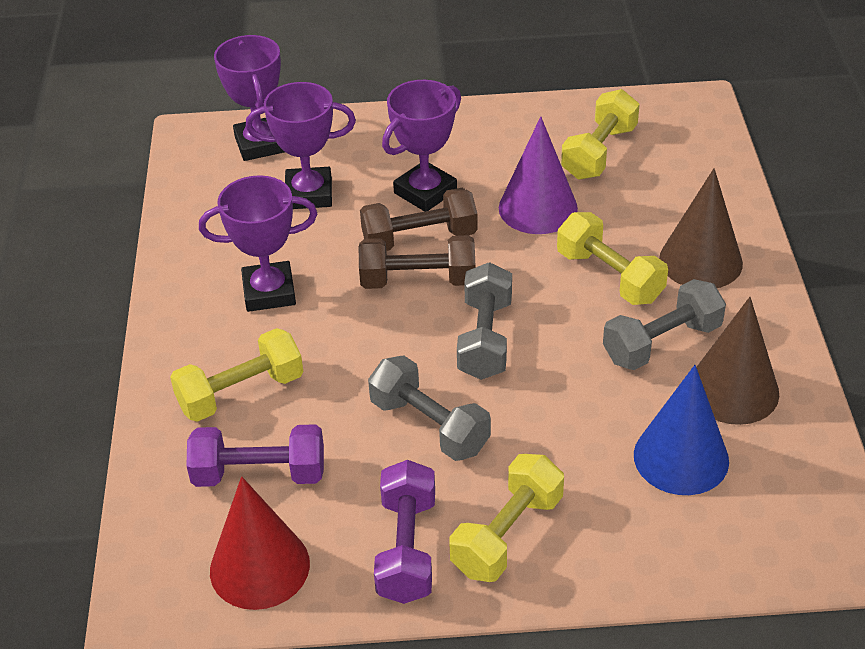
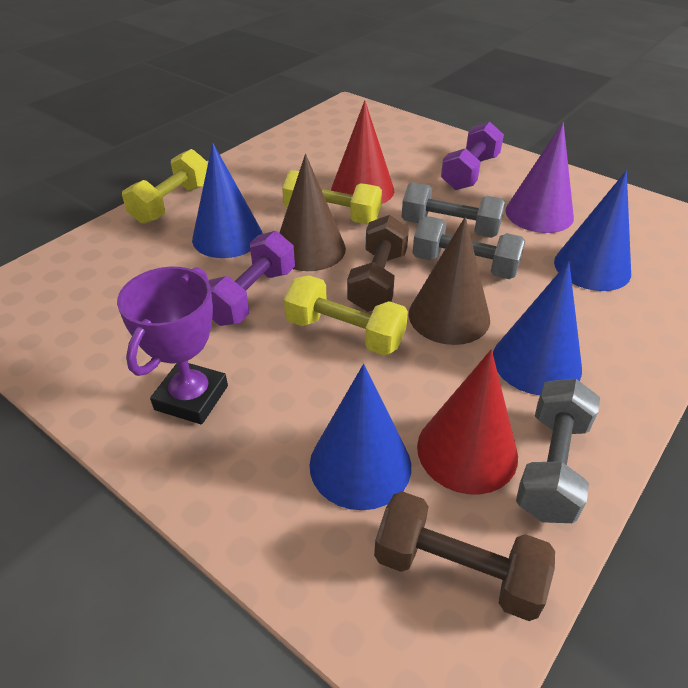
blue cone: 1 -> 4
purple trophy: 4 -> 1
red cone: 1 -> 2
yellow dumbbell: 4 -> 3

